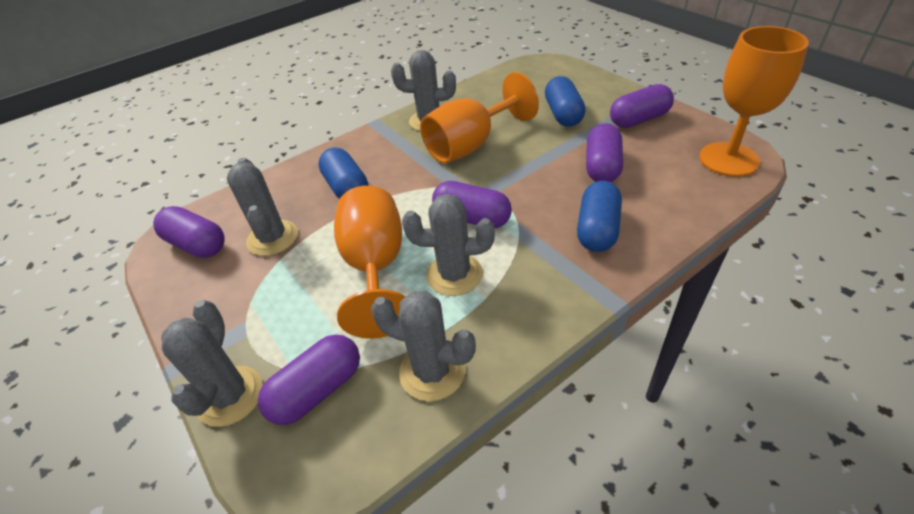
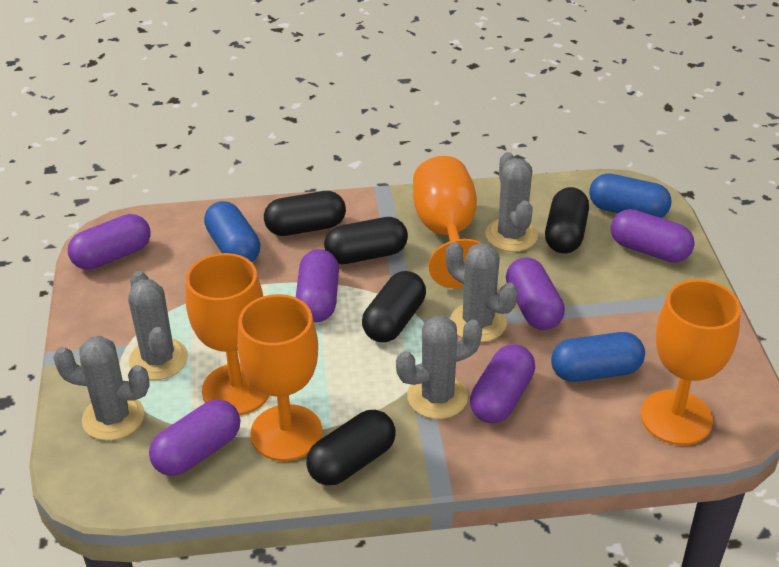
black capsule: 0 -> 5
orange goblet: 3 -> 4
purple capsule: 5 -> 6

